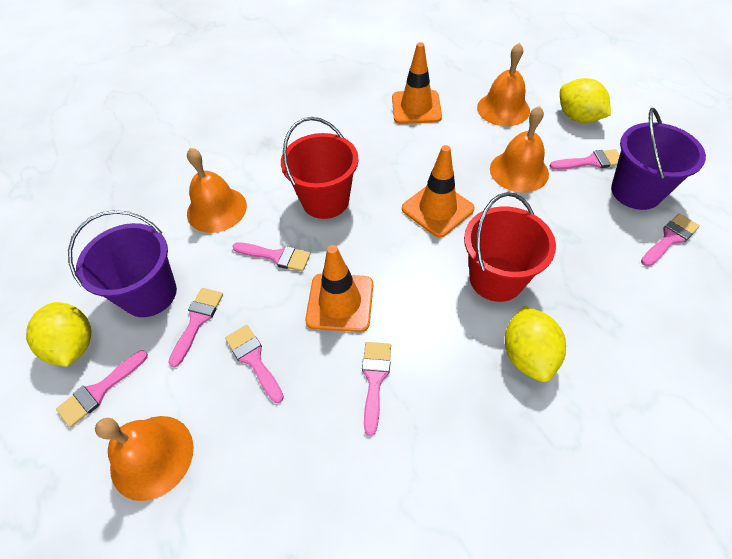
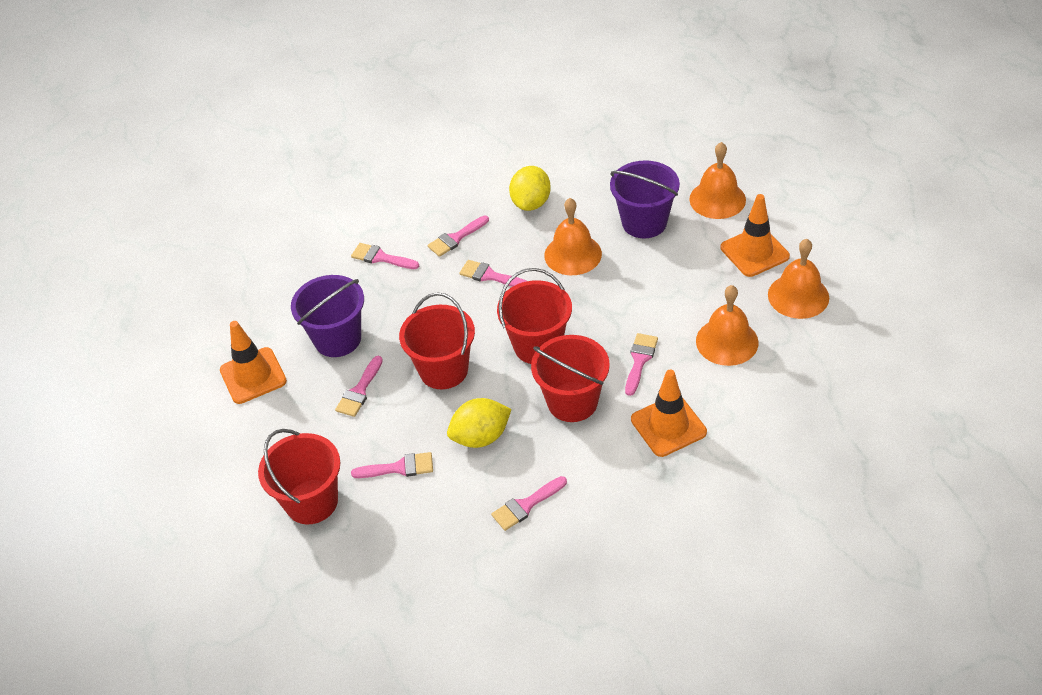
red bucket: 2 -> 4
yellow lemon: 3 -> 2

